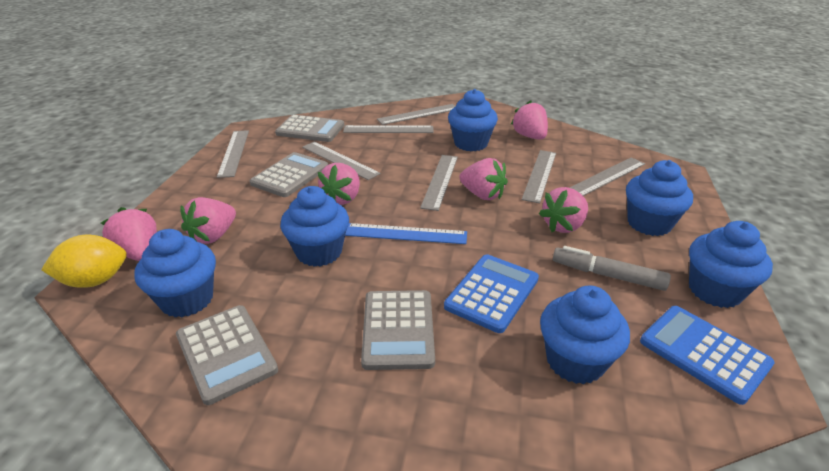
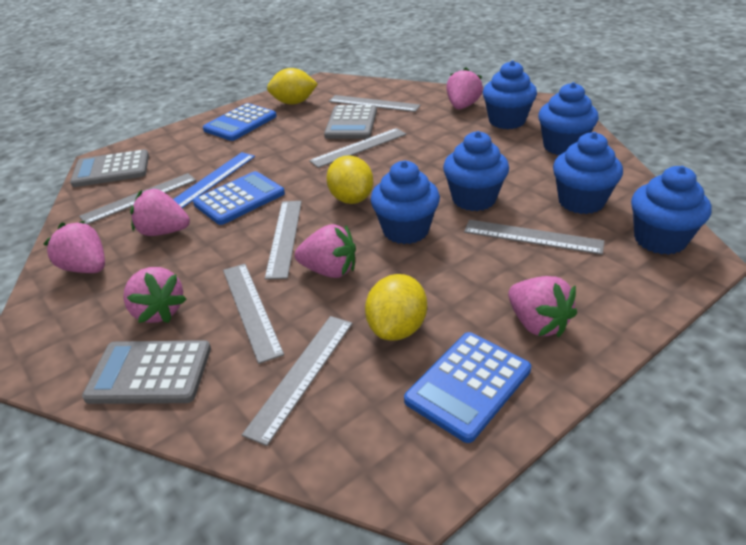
blue calculator: 2 -> 3
grey calculator: 4 -> 3
grey marker: 1 -> 0
yellow lemon: 1 -> 3

